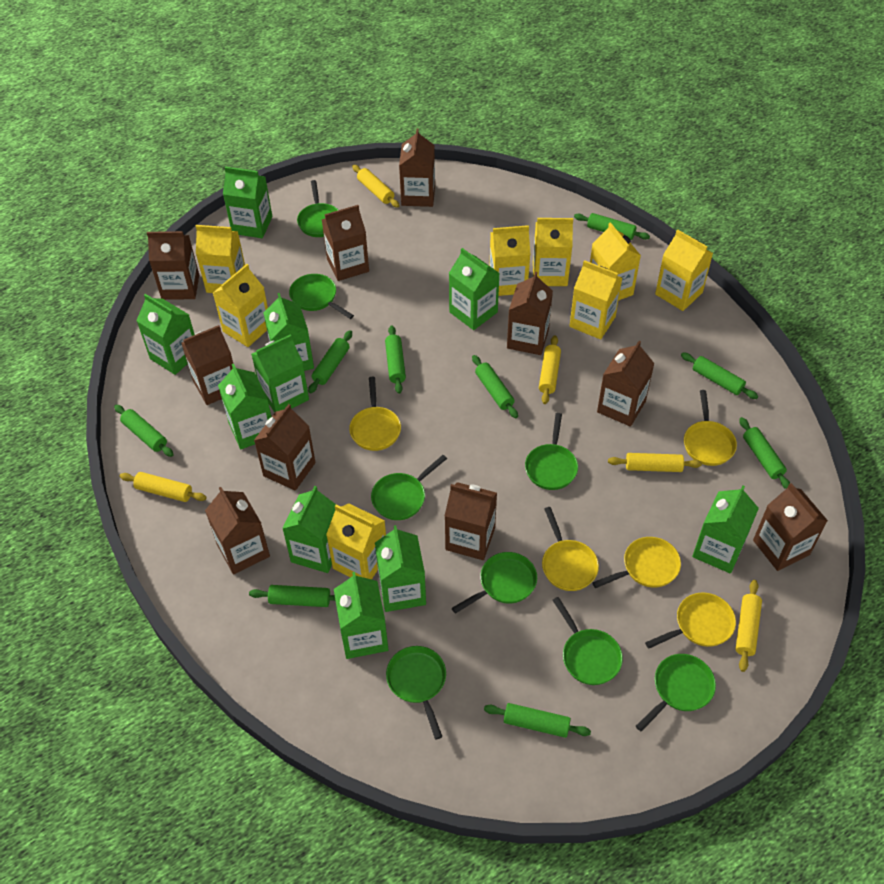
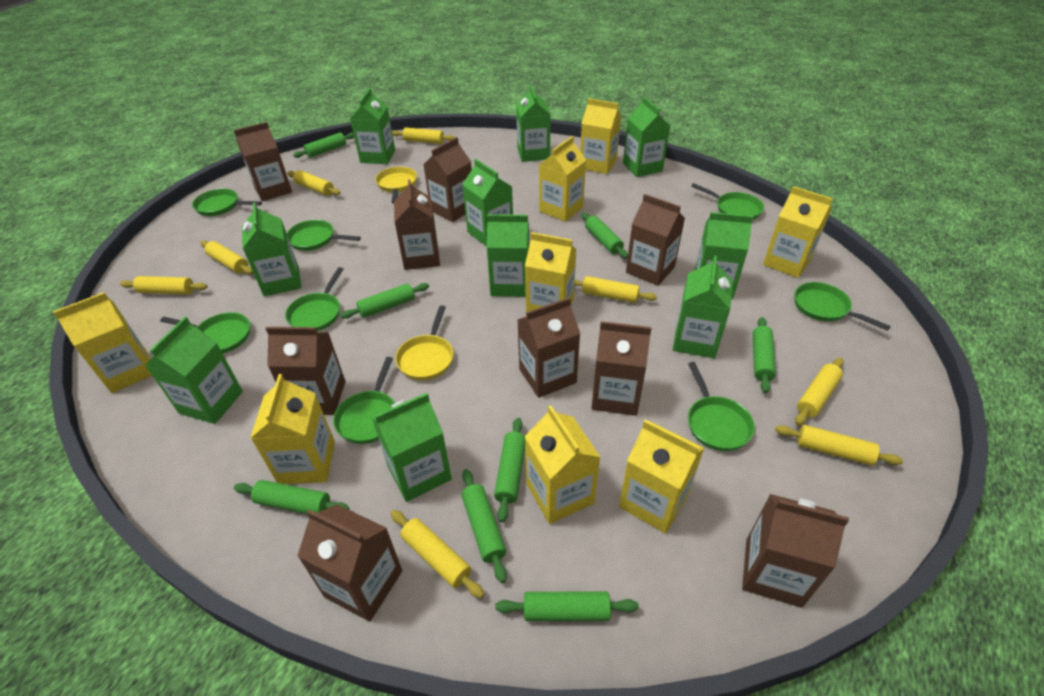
brown carton: 10 -> 9
green rolling pin: 9 -> 8
yellow pan: 5 -> 2
yellow rolling pin: 5 -> 8

